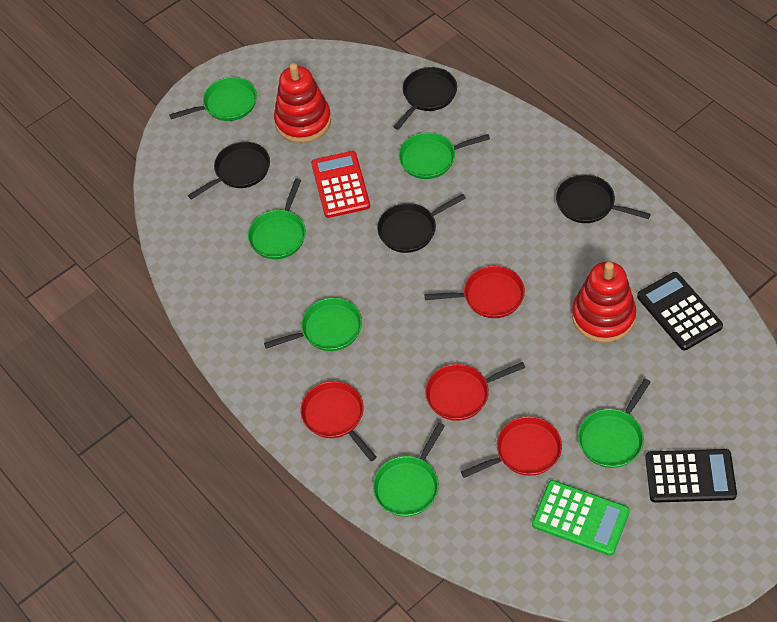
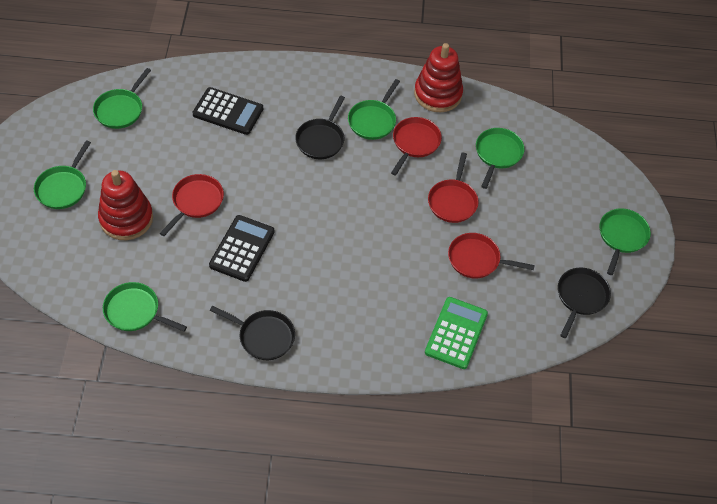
black pan: 4 -> 3
red calculator: 1 -> 0

